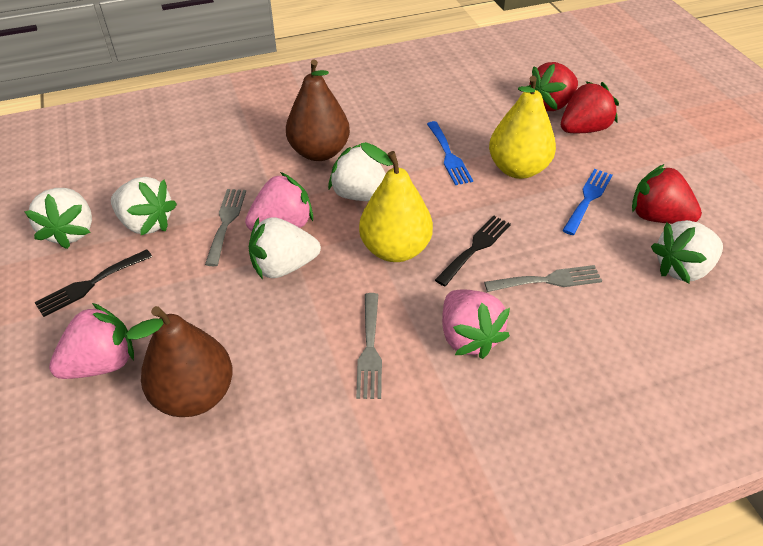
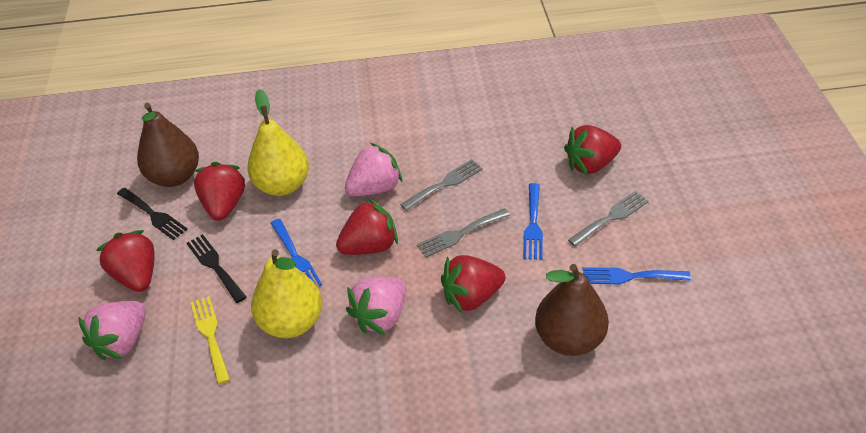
blue fork: 2 -> 3
red strawberry: 3 -> 5
white strawberry: 5 -> 0
yellow fork: 0 -> 1

